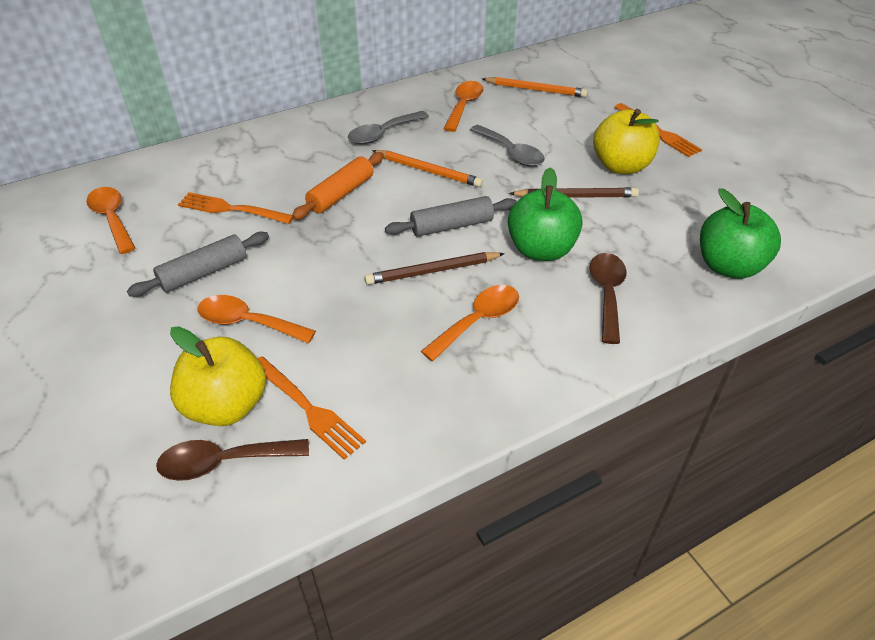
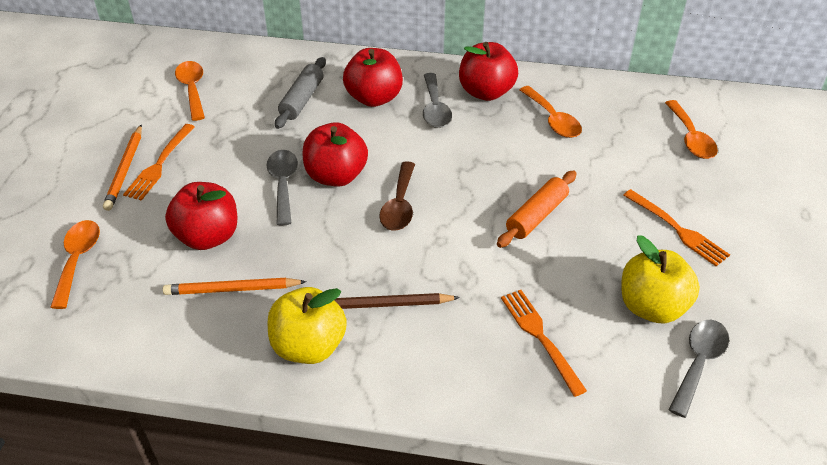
brown pencil: 2 -> 1
brown spoon: 2 -> 1
green apple: 2 -> 0
grey rolling pin: 2 -> 1
grey spoon: 2 -> 3
red apple: 0 -> 4

